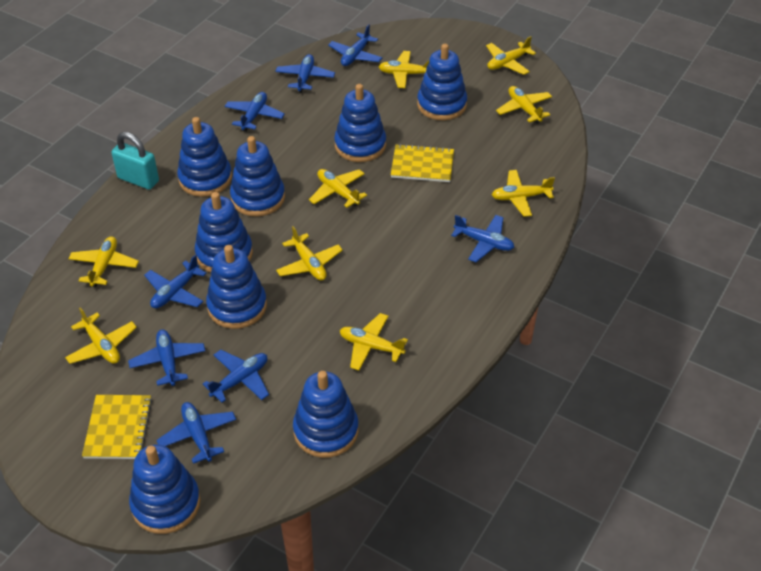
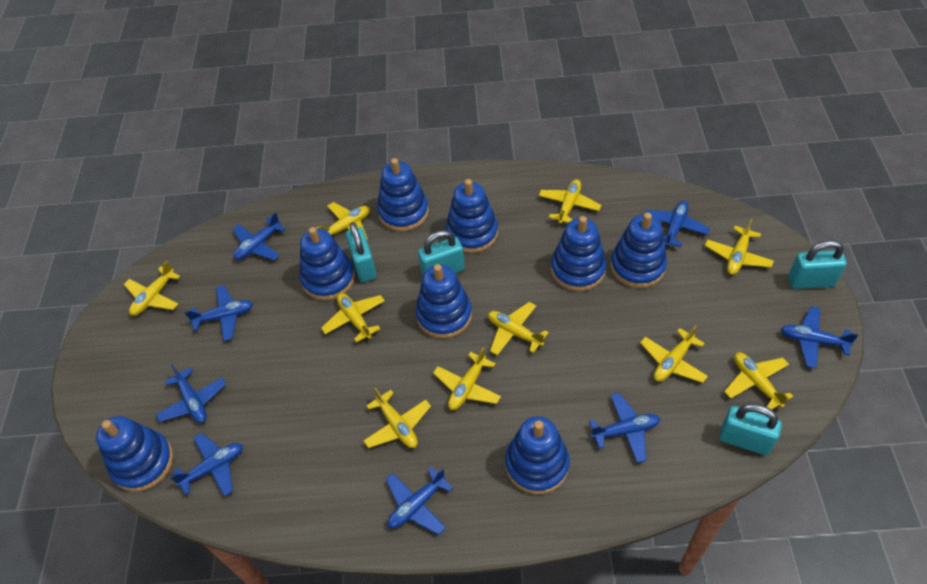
turquoise padlock: 1 -> 4
yellow notebook: 2 -> 0
yellow plane: 9 -> 10

